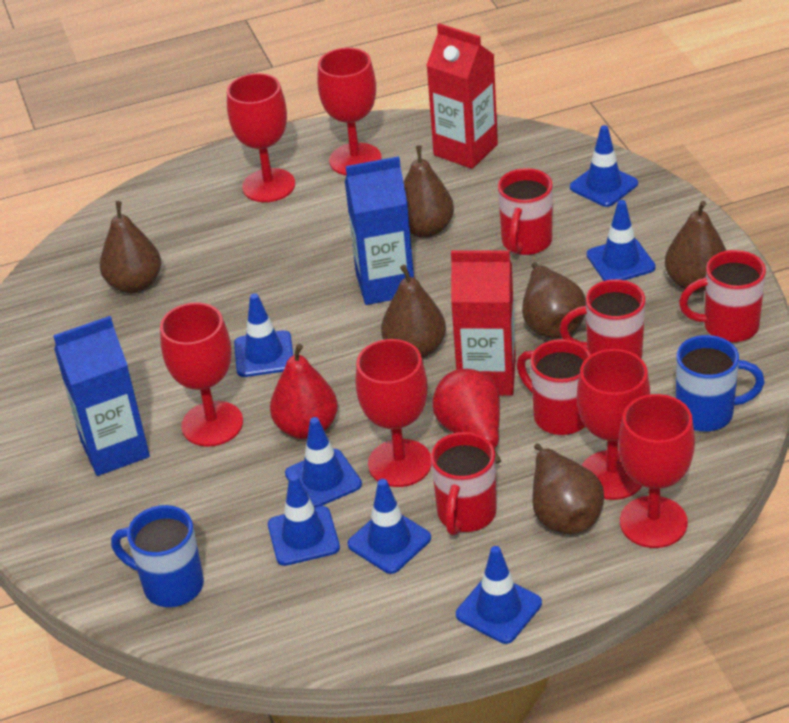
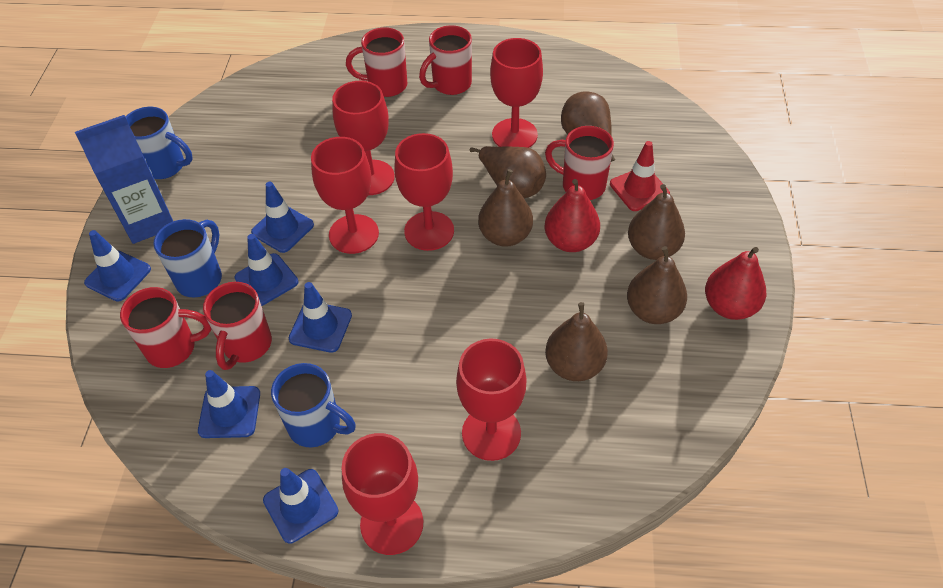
blue carton: 2 -> 1
blue mug: 2 -> 3
blue traffic cone: 7 -> 6
red carton: 2 -> 0
red traffic cone: 0 -> 1

